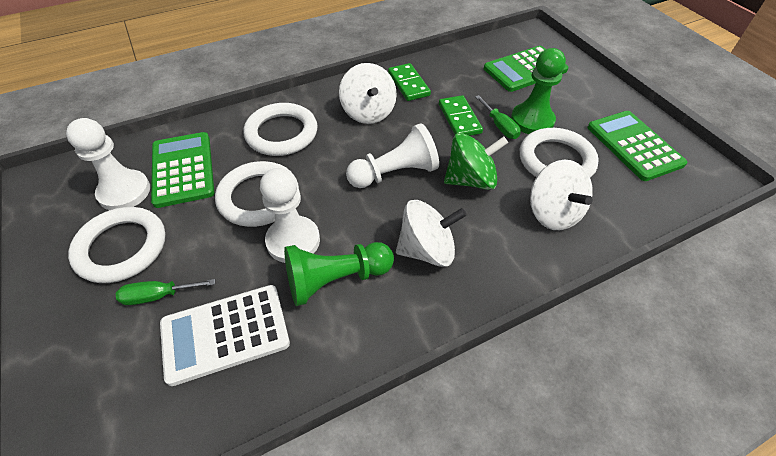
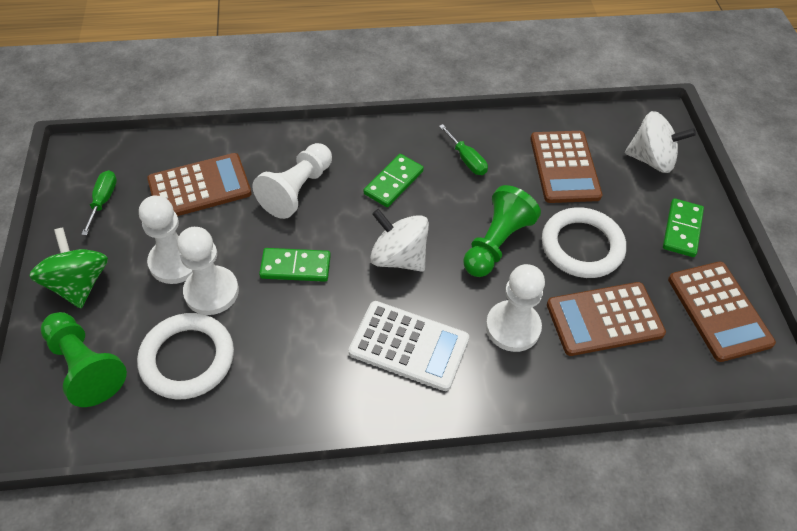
brown calculator: 0 -> 4
green calculator: 3 -> 0
green domino: 2 -> 3
white pawn: 3 -> 4
white ring: 4 -> 2
white spinning top: 3 -> 2

